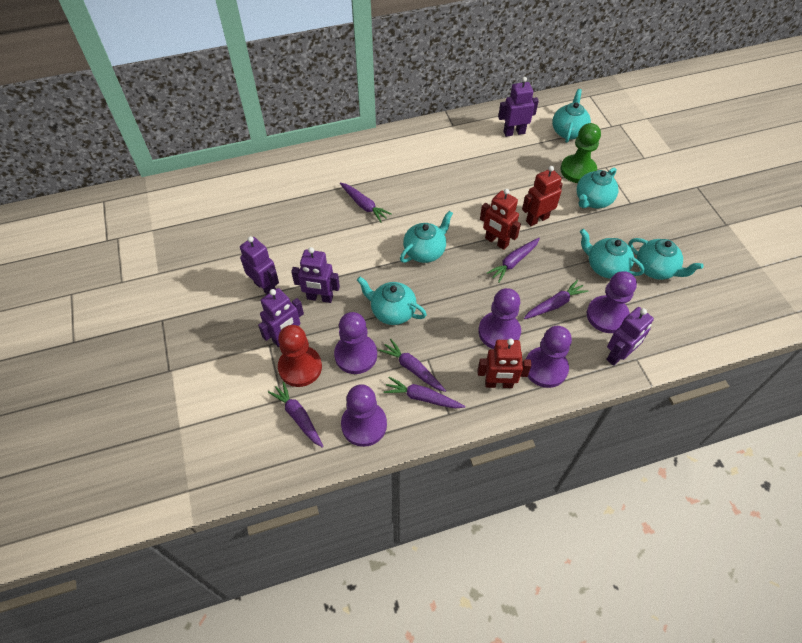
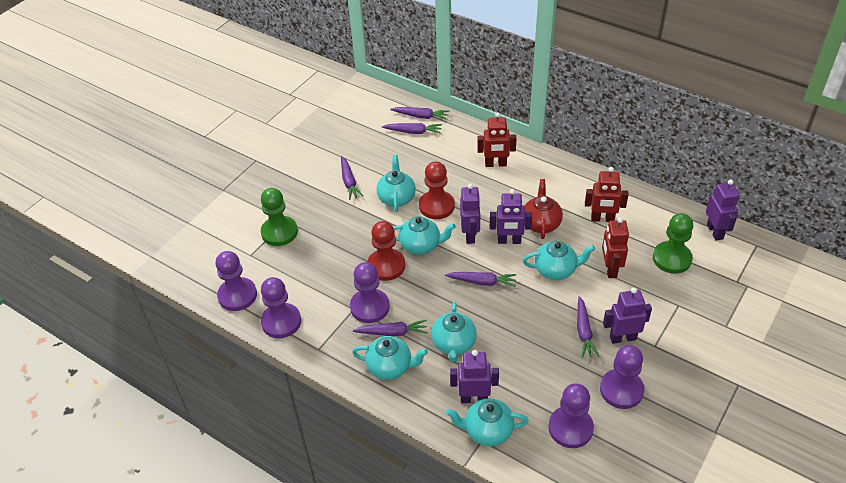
green pawn: 1 -> 2
red pawn: 1 -> 2
red teapot: 0 -> 1

